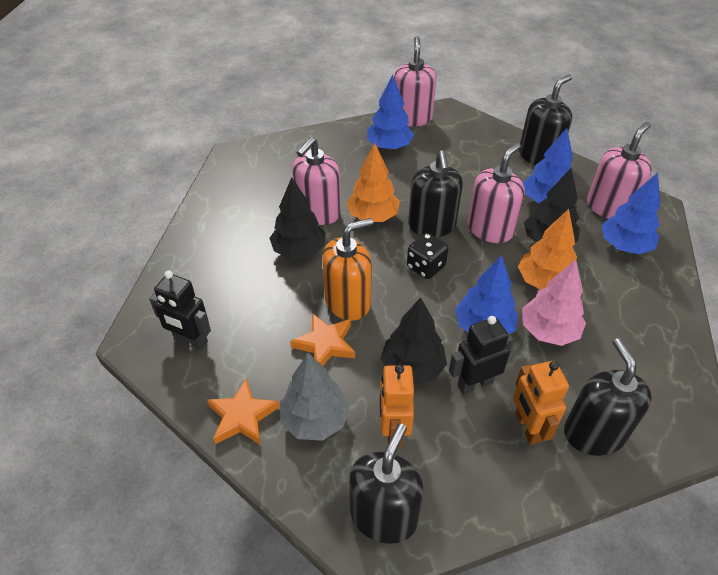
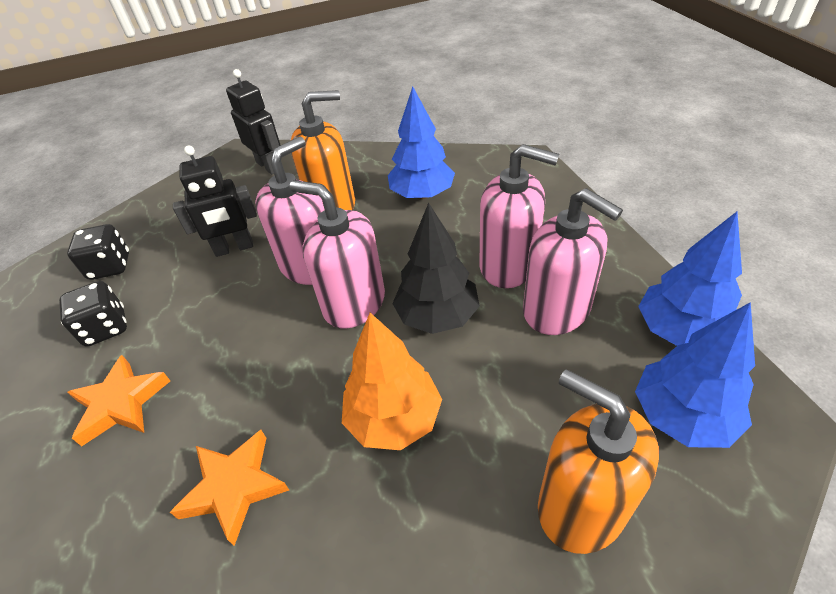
black dice: 1 -> 2
black soap dispenser: 4 -> 0
black tree: 3 -> 1
blue tree: 4 -> 3
grey tree: 1 -> 0
orange robot: 2 -> 0
orange soap dispenser: 1 -> 2
orange tree: 2 -> 1
pink tree: 1 -> 0

